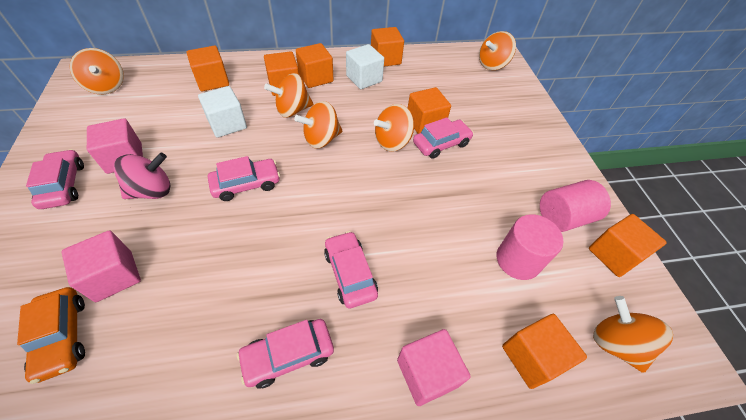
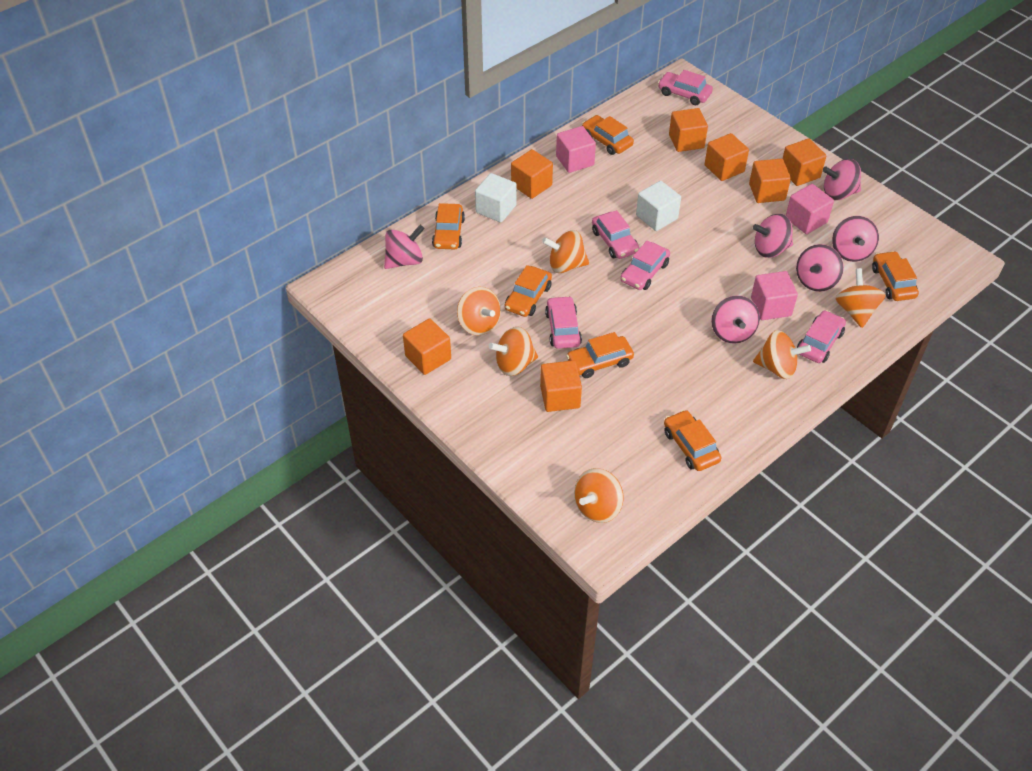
orange car: 1 -> 6
pink cylinder: 2 -> 0
pink spinning top: 1 -> 6

